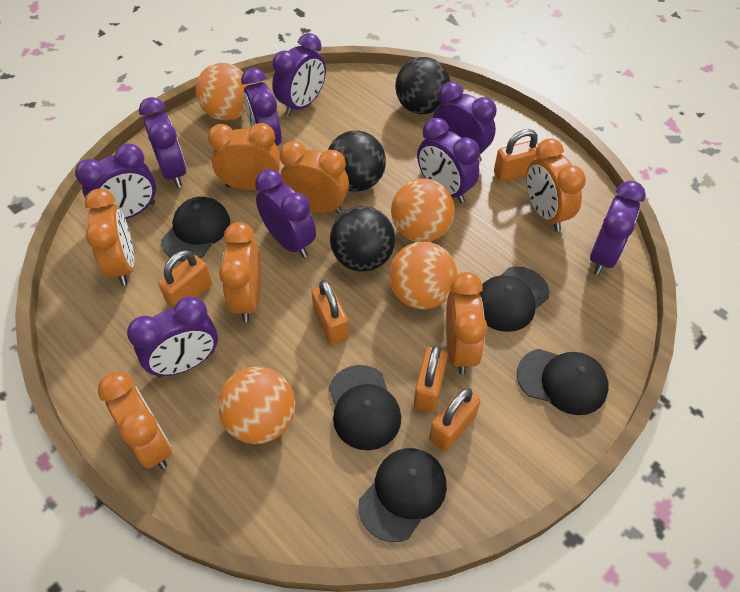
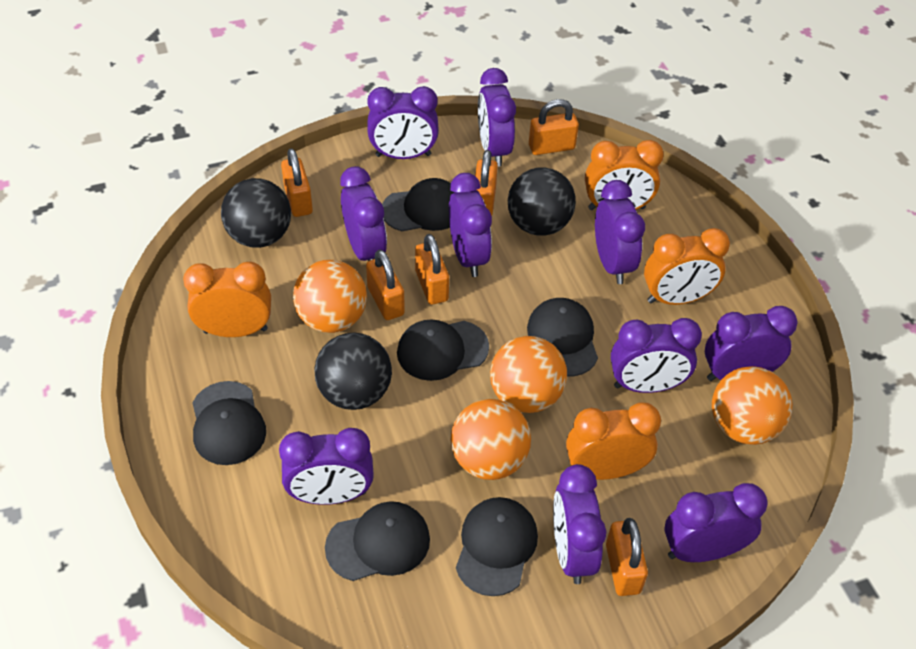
black cap: 5 -> 6
orange clock: 7 -> 4
orange padlock: 5 -> 6
purple clock: 9 -> 10

